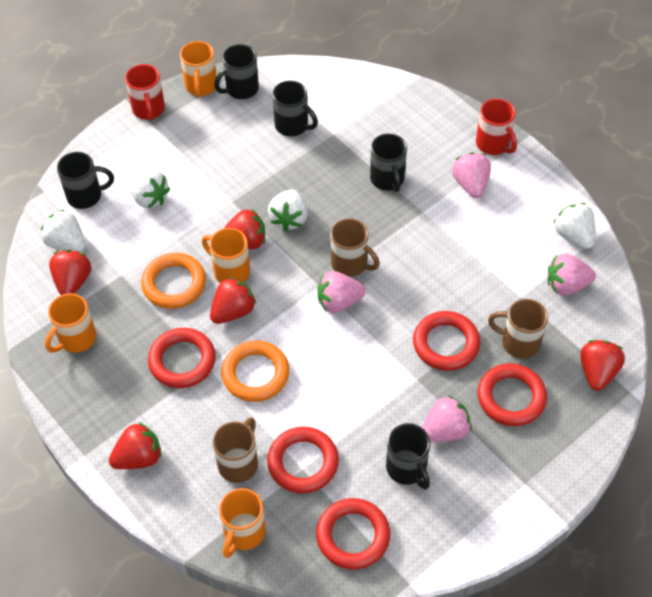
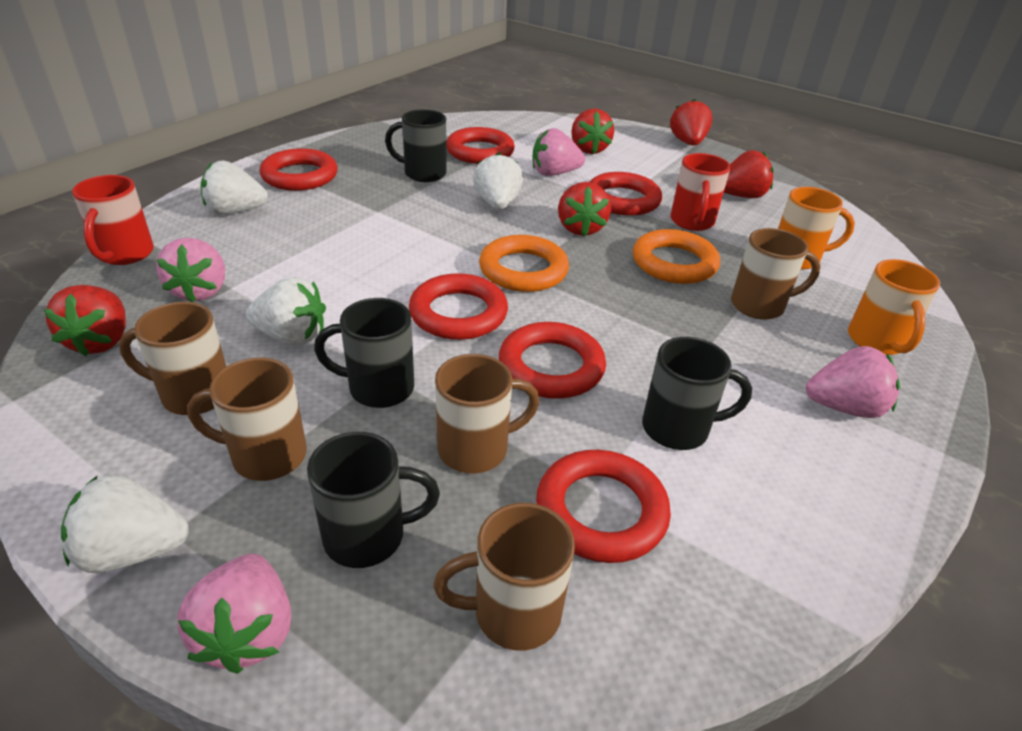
black mug: 5 -> 4
brown mug: 3 -> 5
orange mug: 4 -> 2
red ring: 5 -> 6

